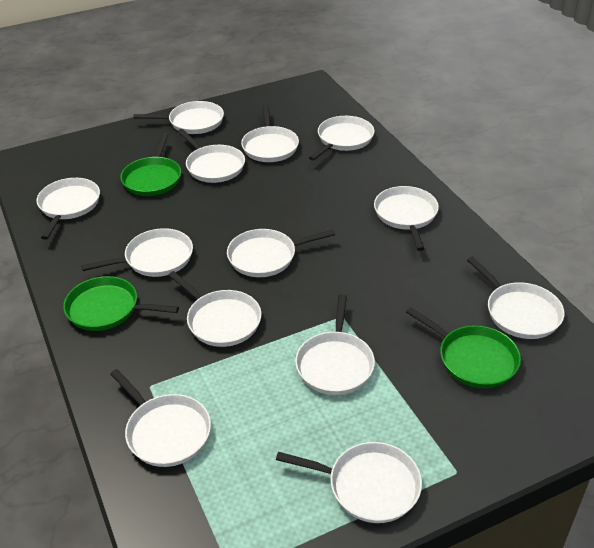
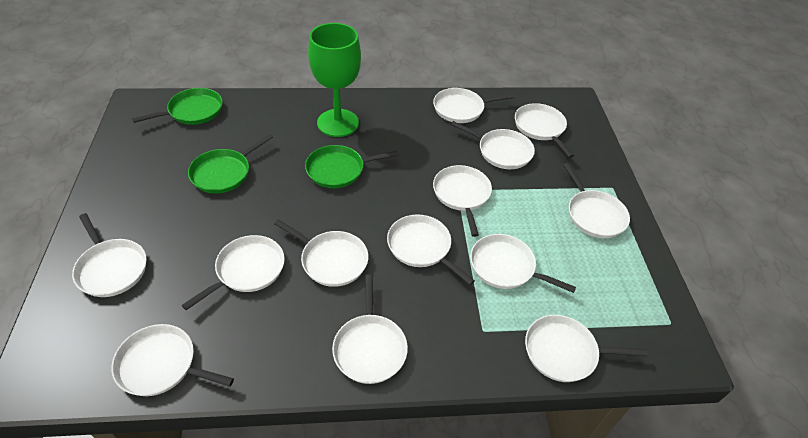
green goblet: 0 -> 1

